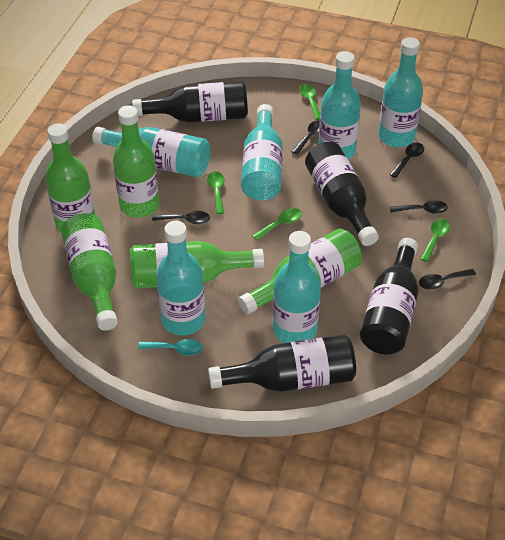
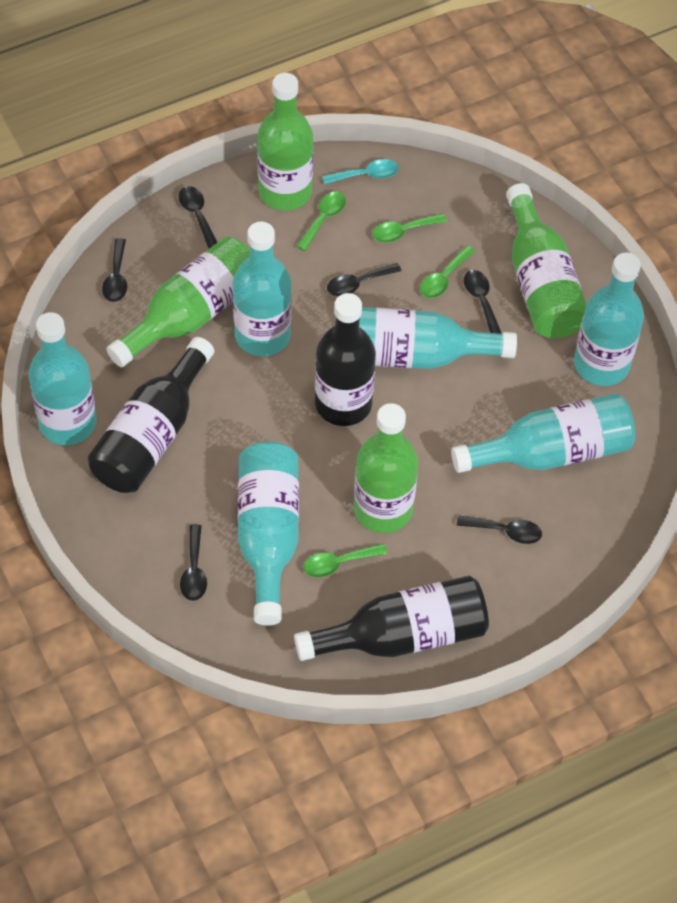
black bottle: 4 -> 3
black spoon: 5 -> 6
green bottle: 5 -> 4

